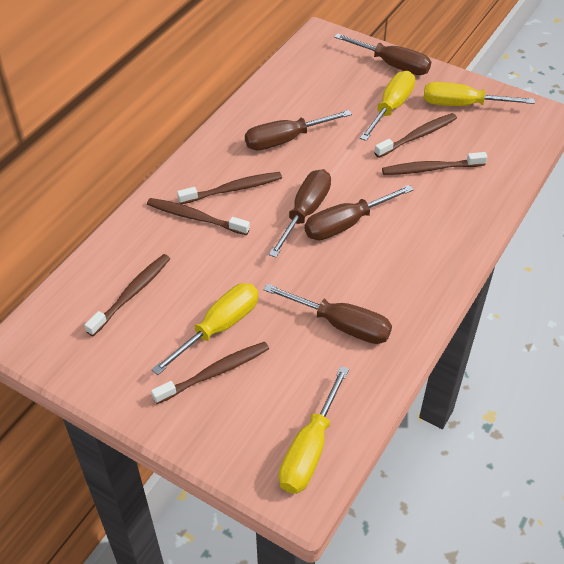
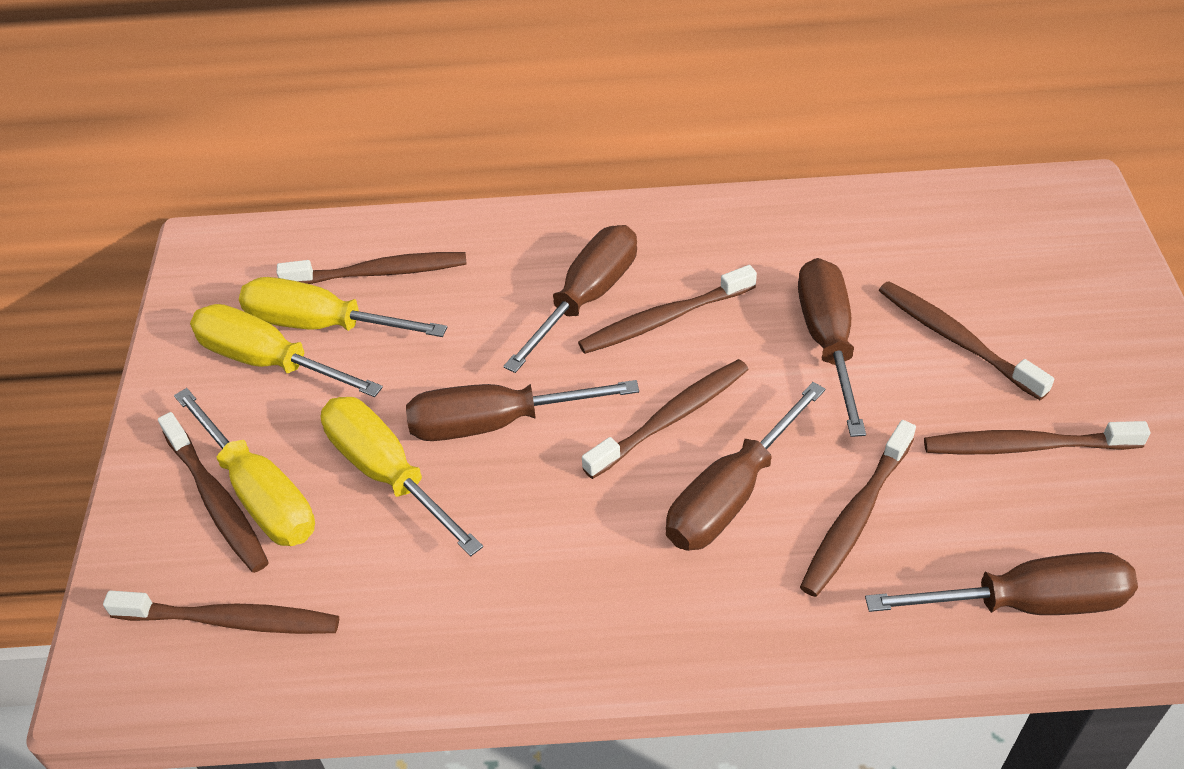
brown toothbrush: 6 -> 8

